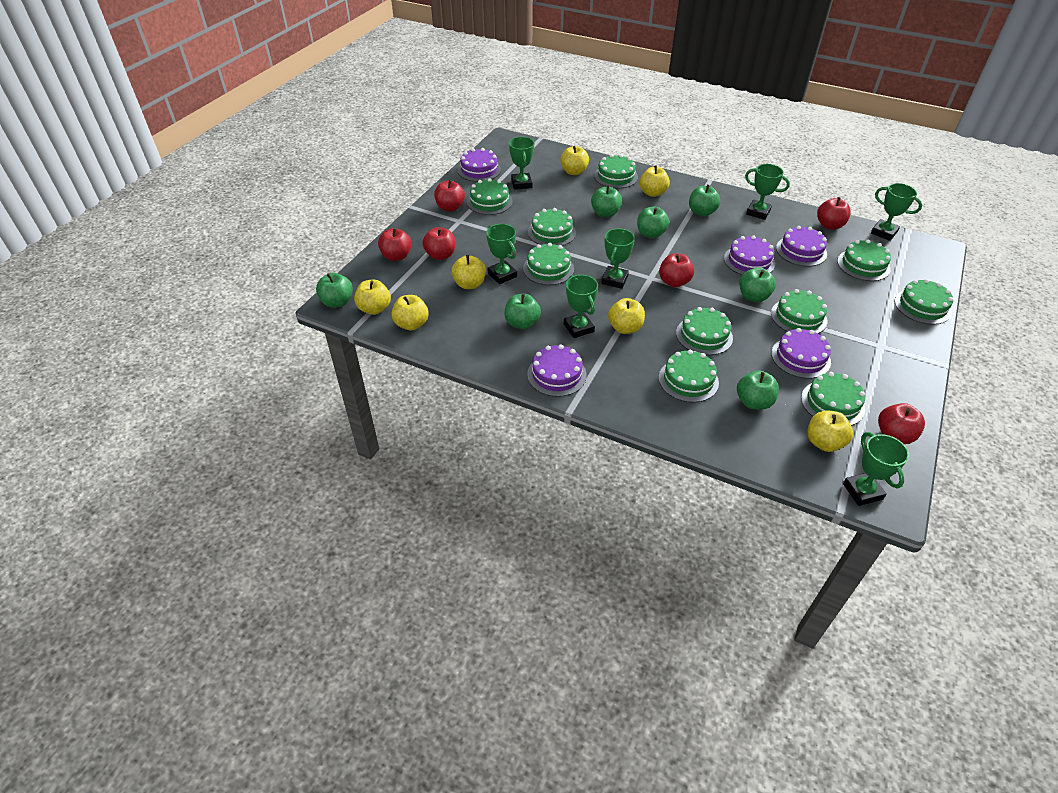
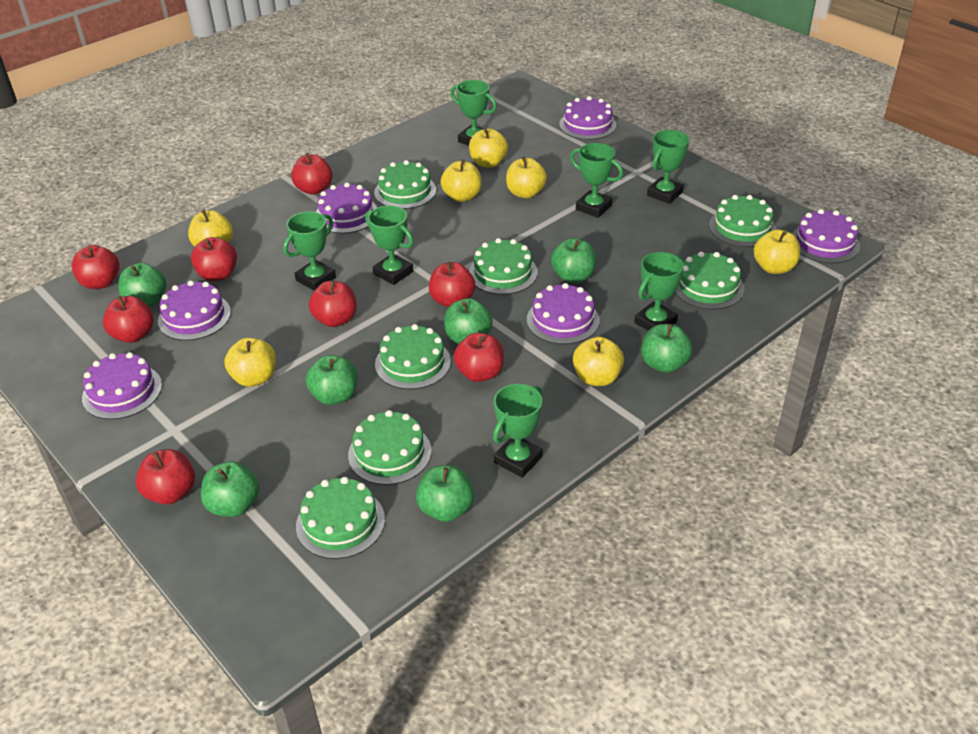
green cake: 10 -> 7
purple cake: 5 -> 6
red apple: 6 -> 8

